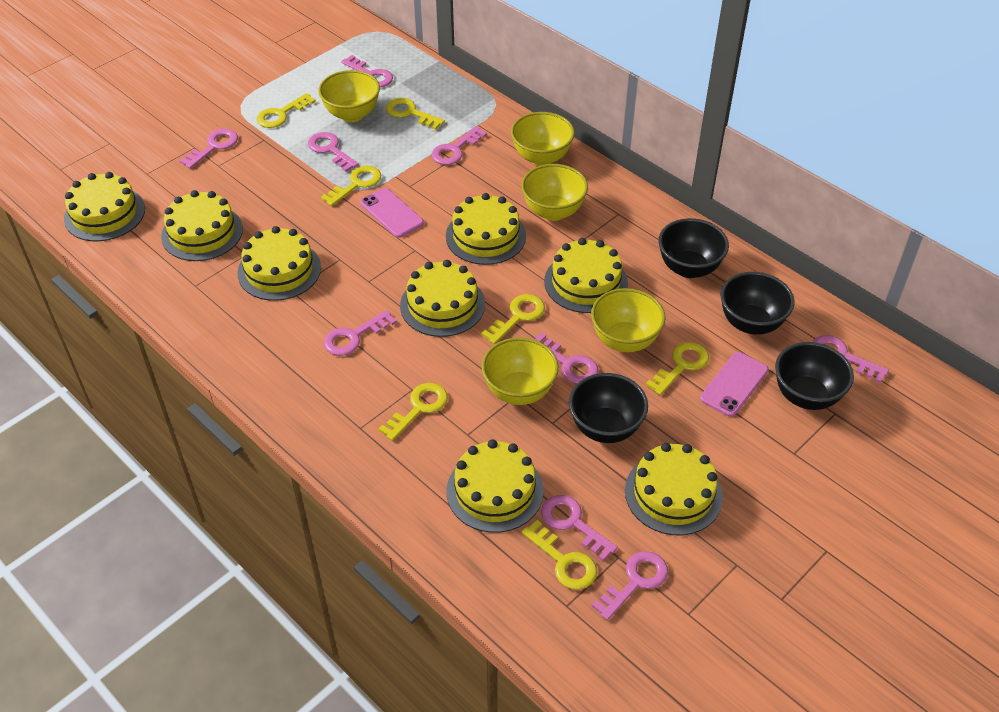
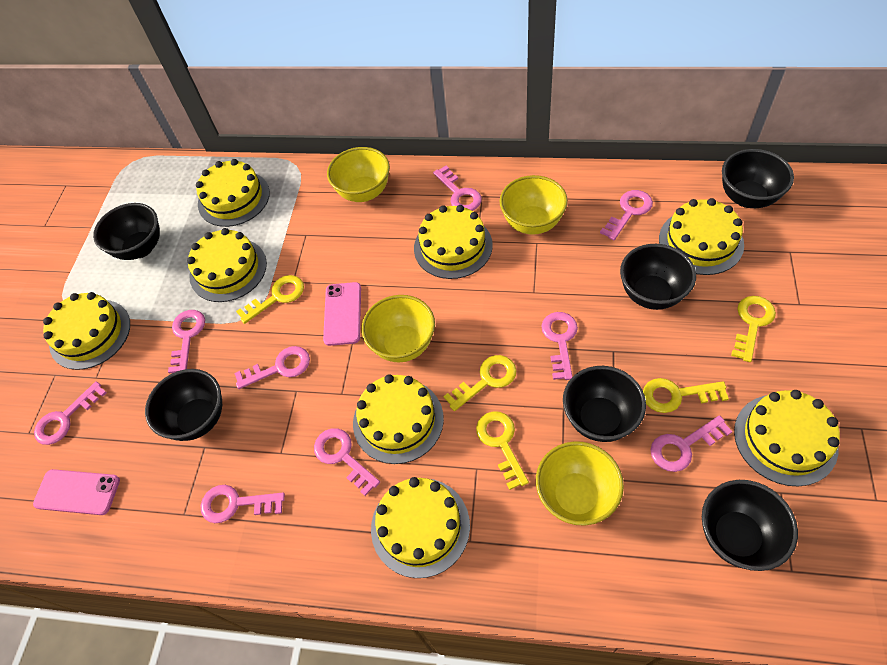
black bowl: 4 -> 6
yellow bowl: 5 -> 4
yellow key: 7 -> 5

